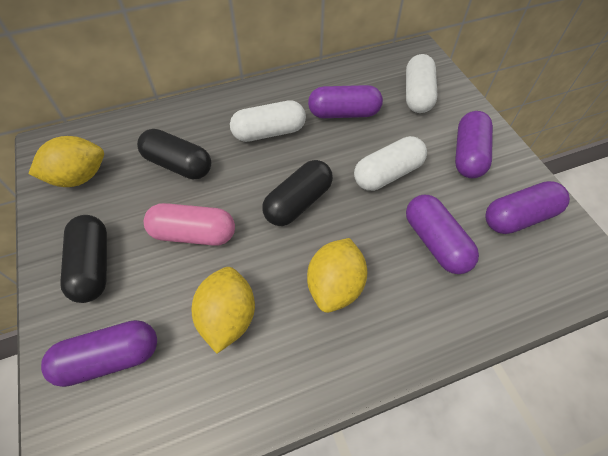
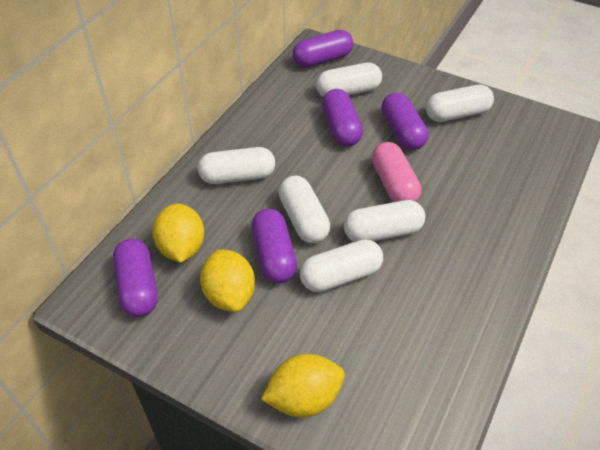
black capsule: 3 -> 0
white capsule: 3 -> 6

